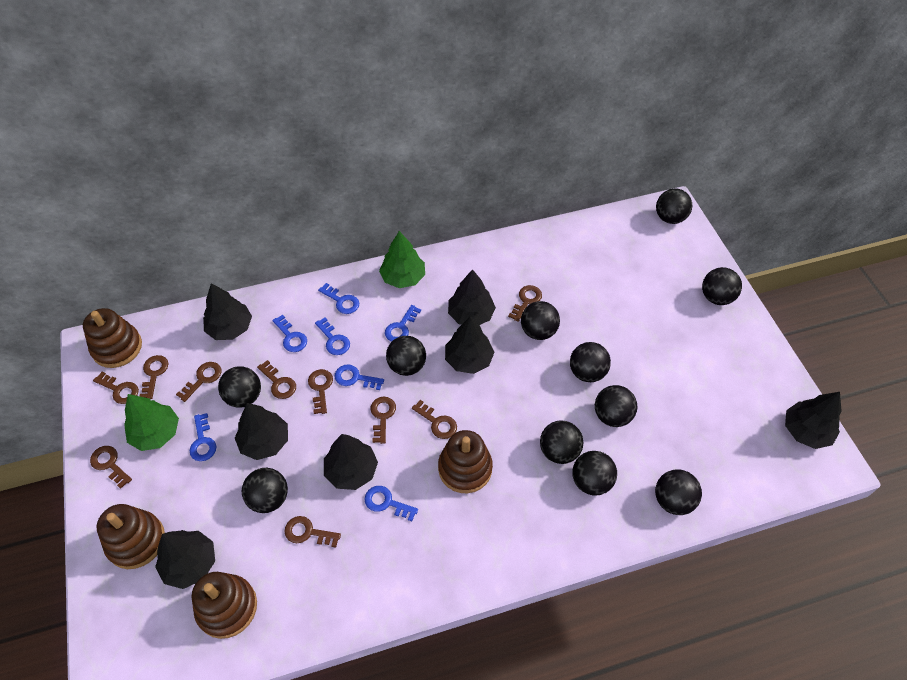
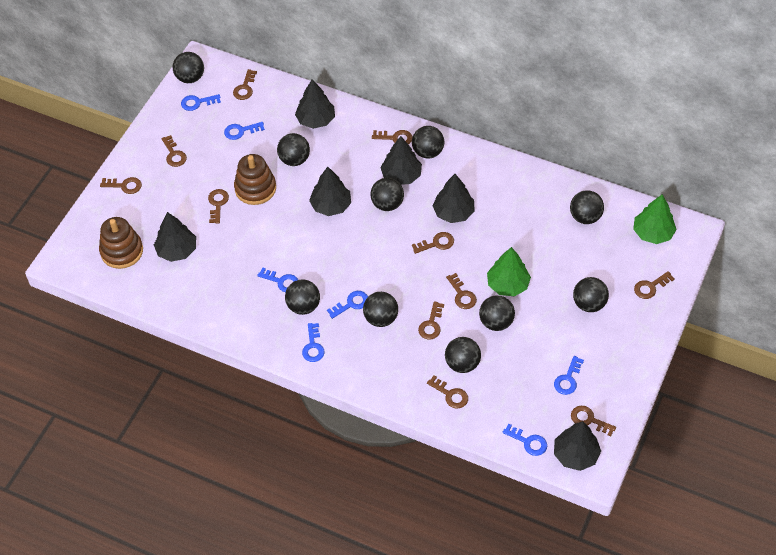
black ball: 11 -> 10
black tree: 7 -> 6
brown key: 10 -> 11
brown stacking toy: 4 -> 2

